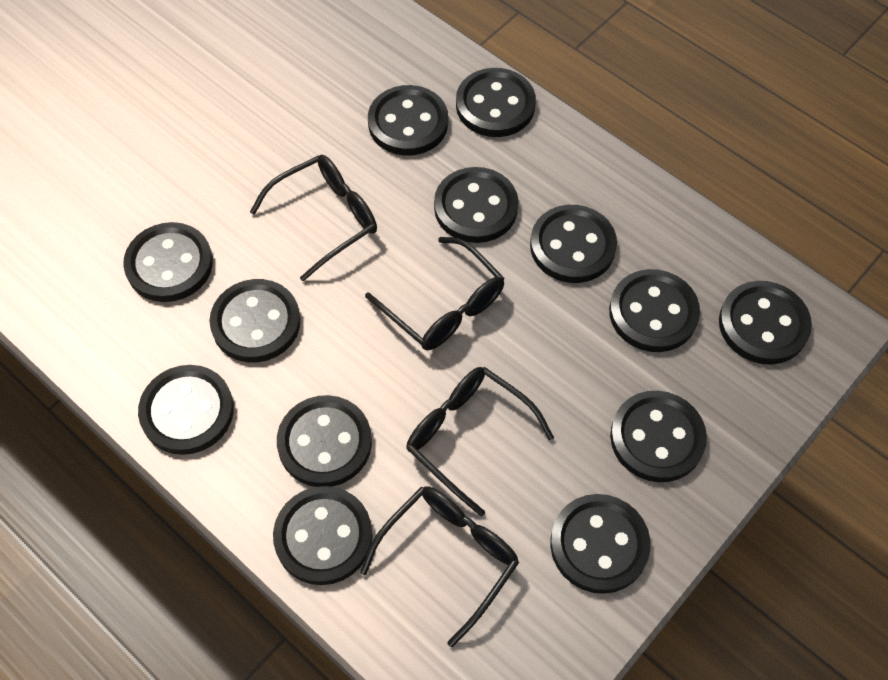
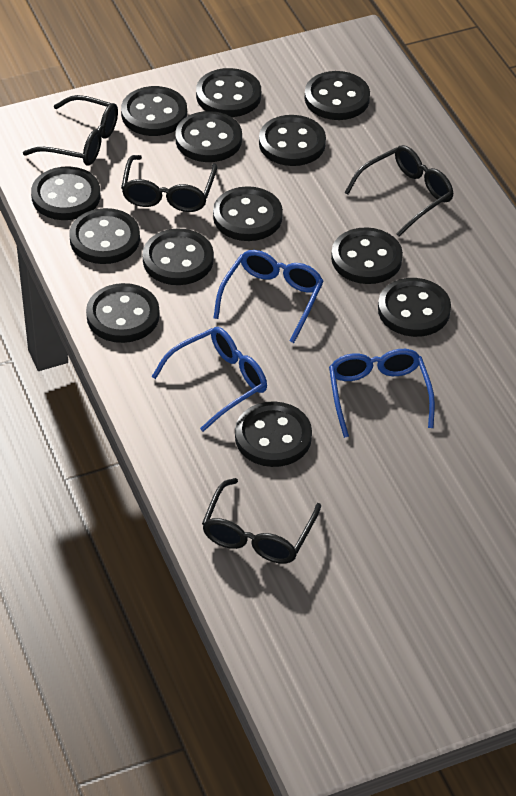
blue glasses: 0 -> 3

